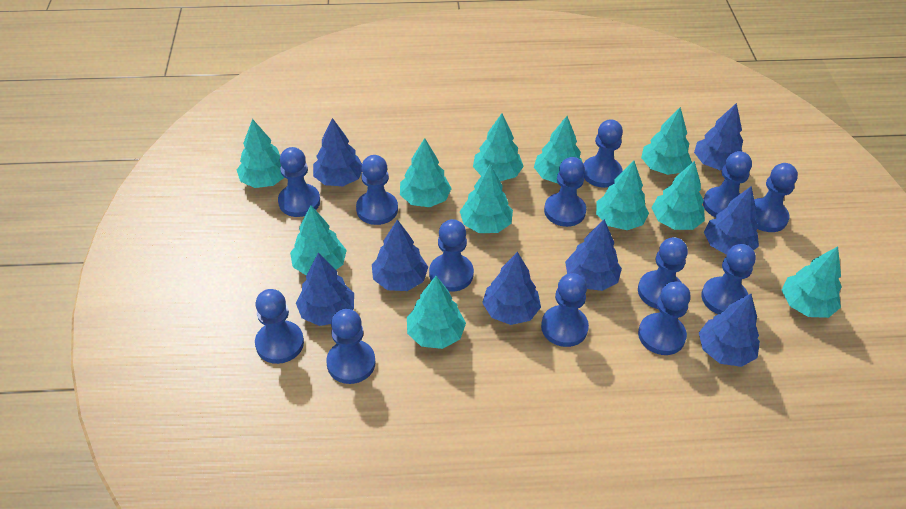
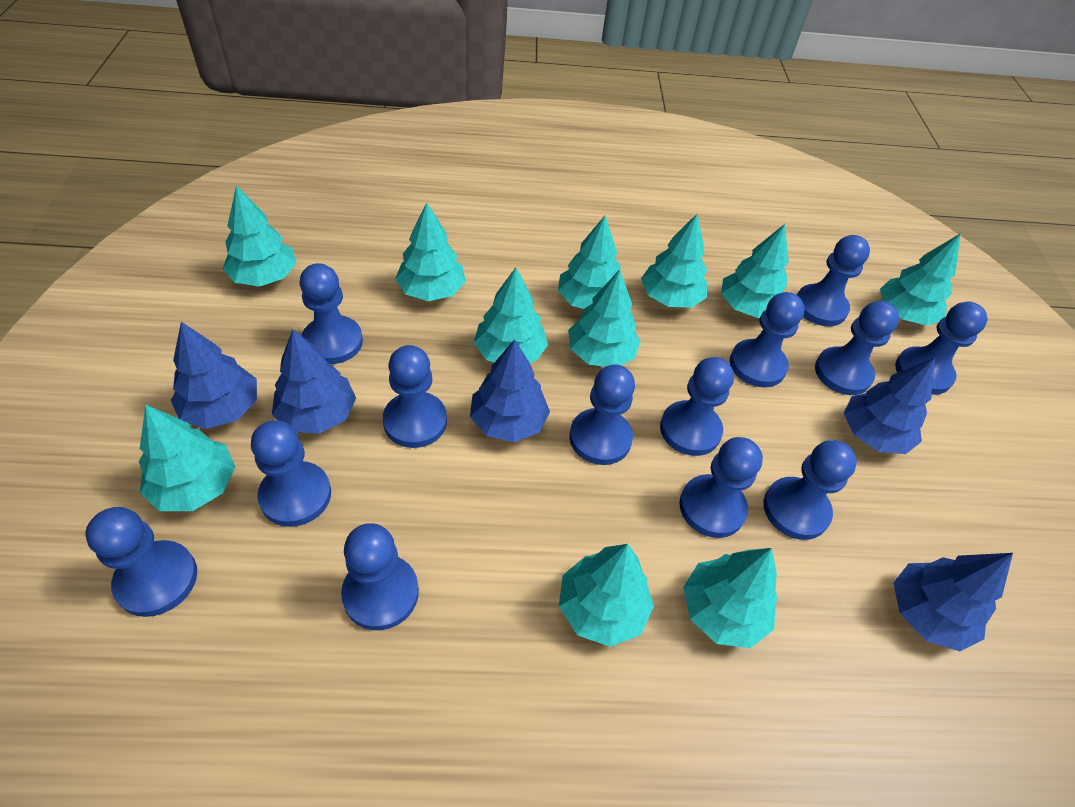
blue tree: 8 -> 5

